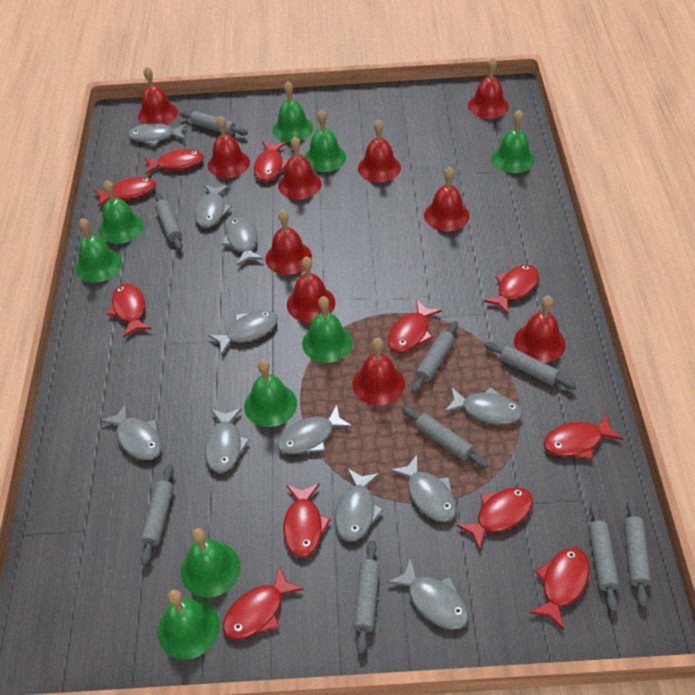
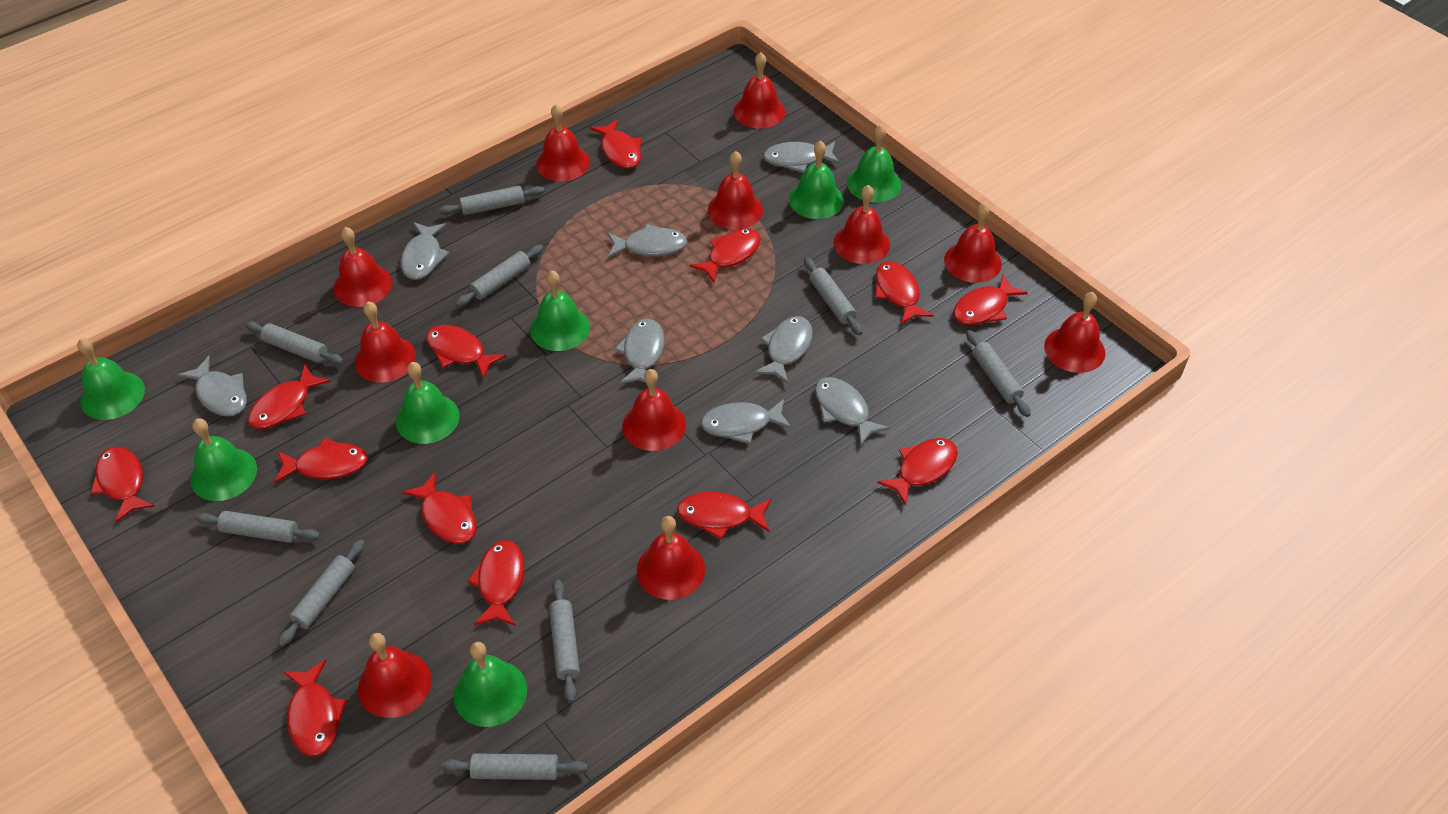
green bell: 9 -> 7
grey fish: 11 -> 8
red bell: 10 -> 11
red fish: 11 -> 13

